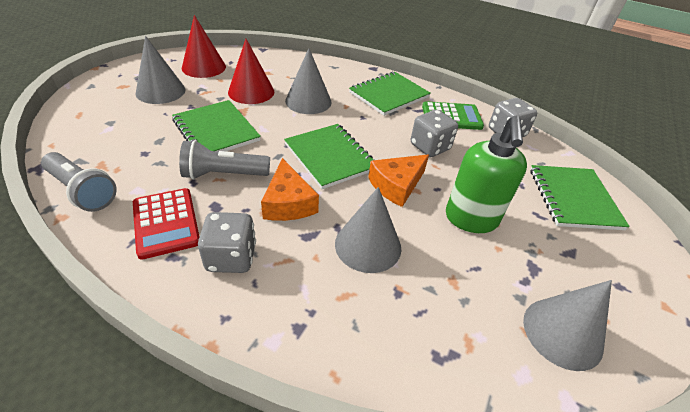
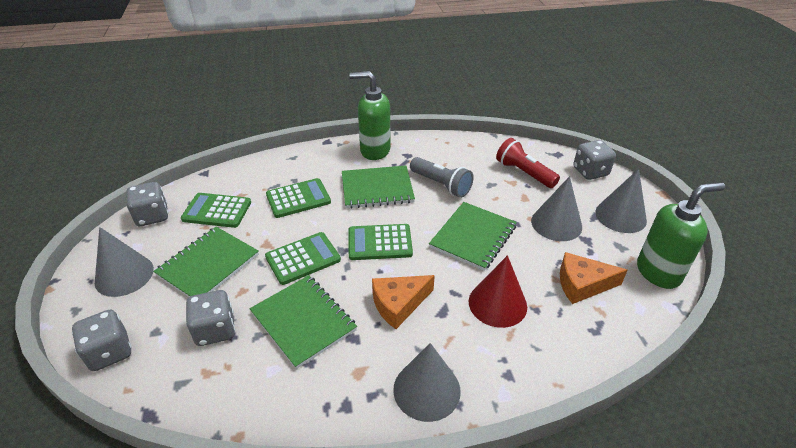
green calculator: 1 -> 4
green soap dispenser: 1 -> 2
grey dice: 3 -> 4
grey flashlight: 2 -> 1
red calculator: 1 -> 0
red cone: 2 -> 1
red flashlight: 0 -> 1

